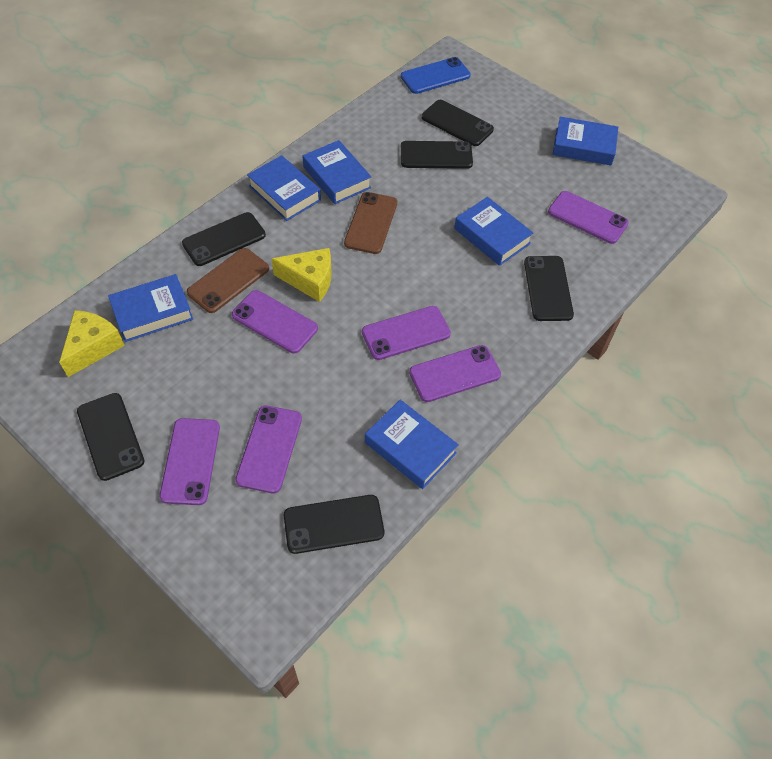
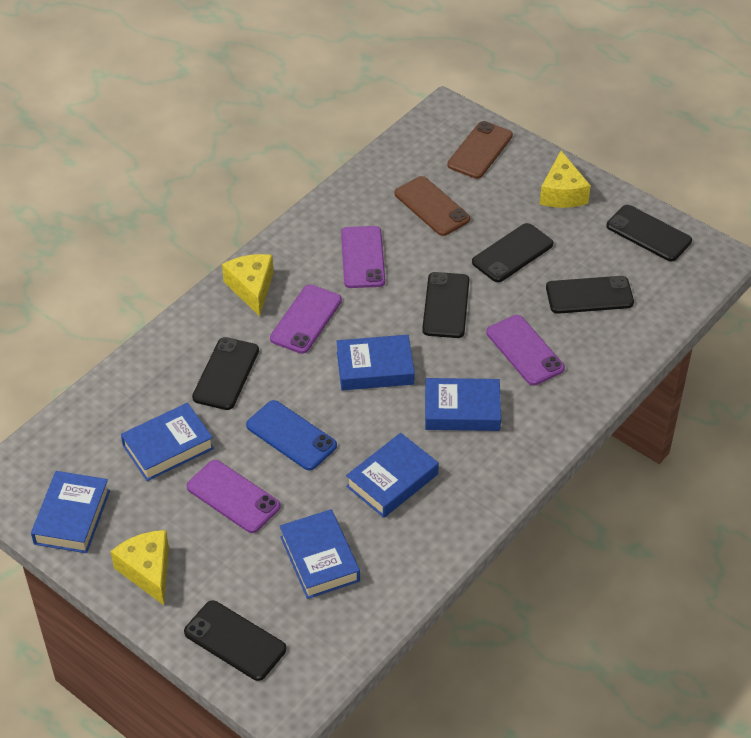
purple phone: 6 -> 4
yellow cheese: 2 -> 3

